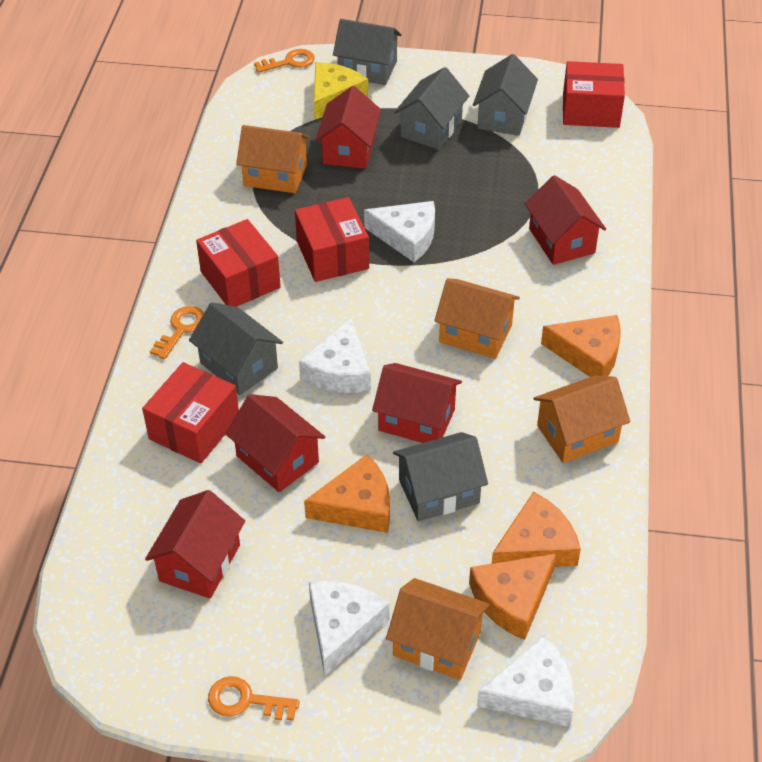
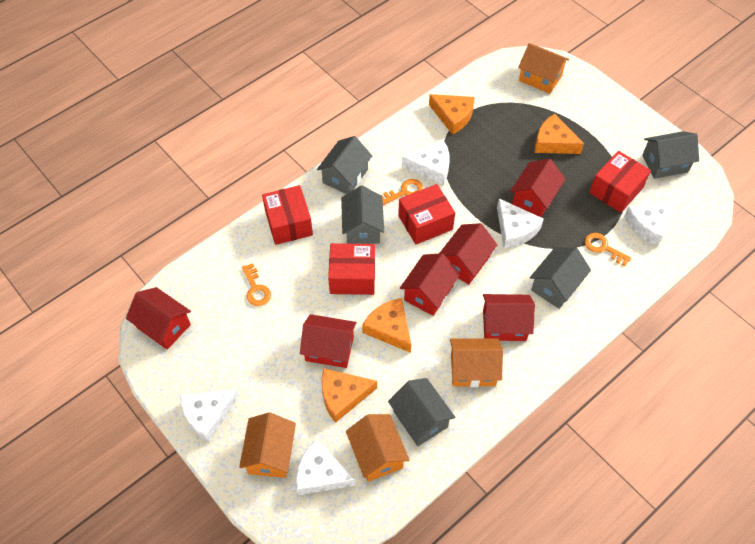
red house: 5 -> 6
white cheese: 4 -> 5
yellow cheese: 1 -> 0

